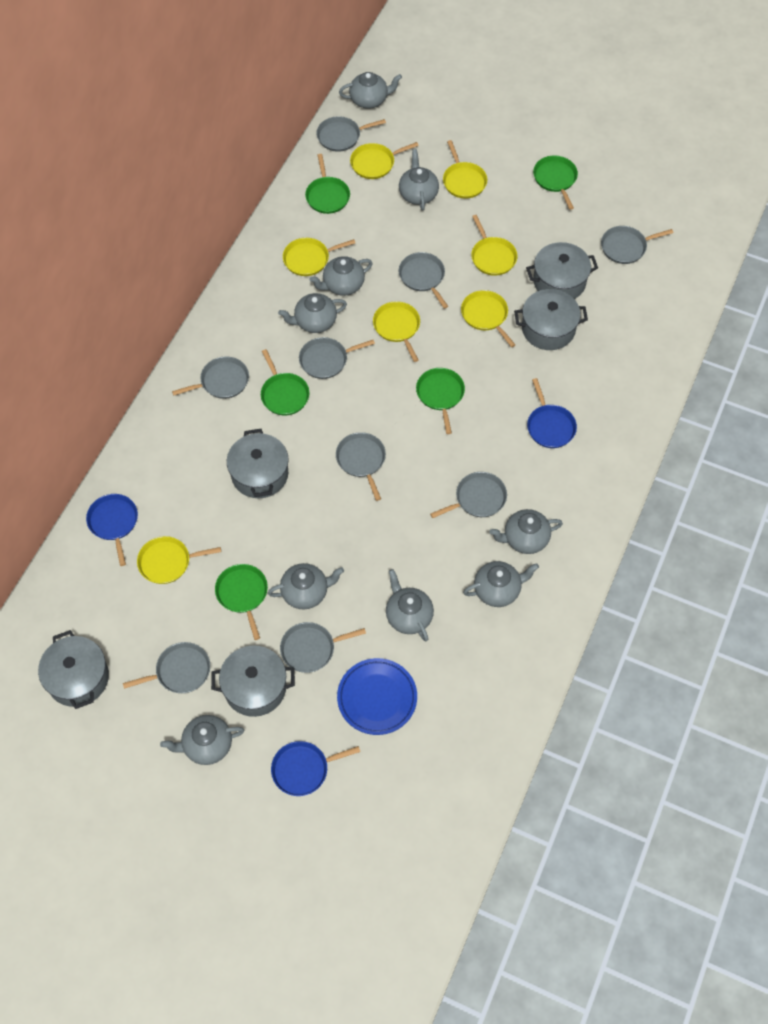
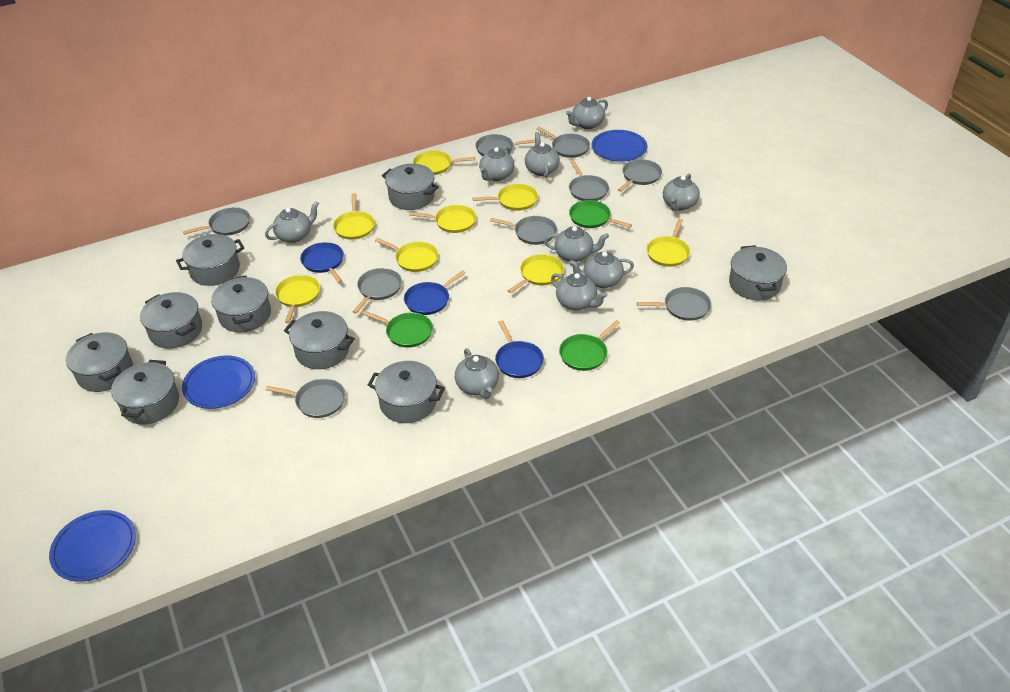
blue plate: 1 -> 3
green pan: 5 -> 3
grey pot: 5 -> 9
yellow pan: 7 -> 8

